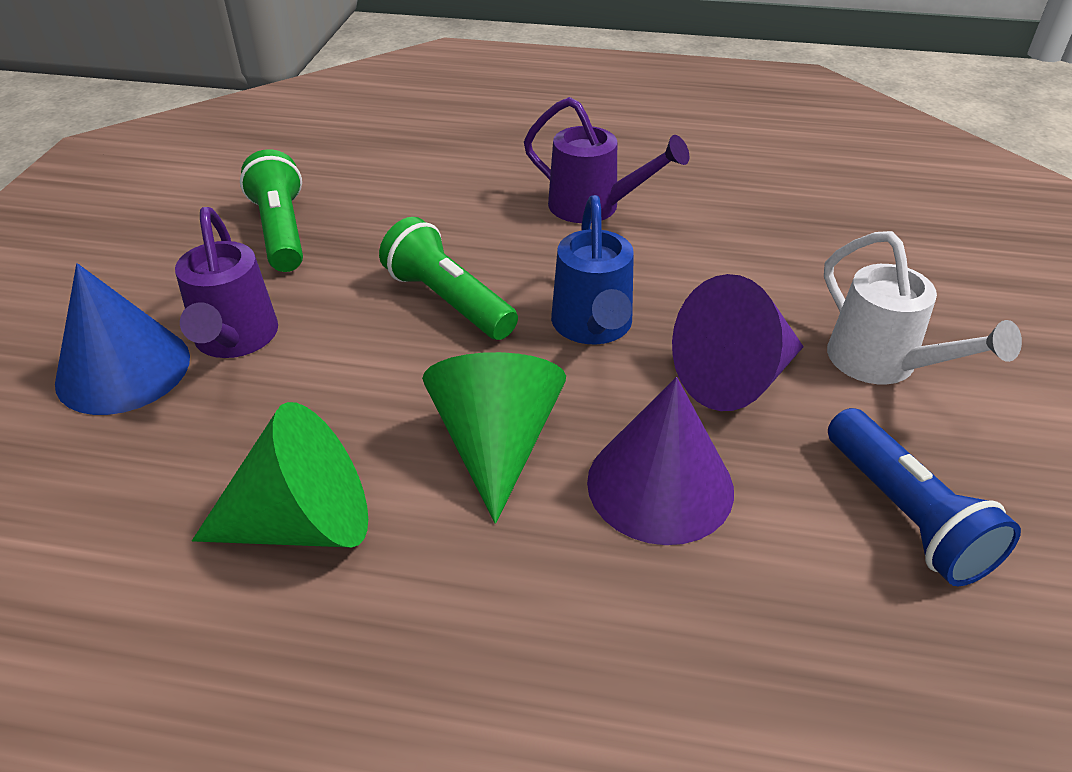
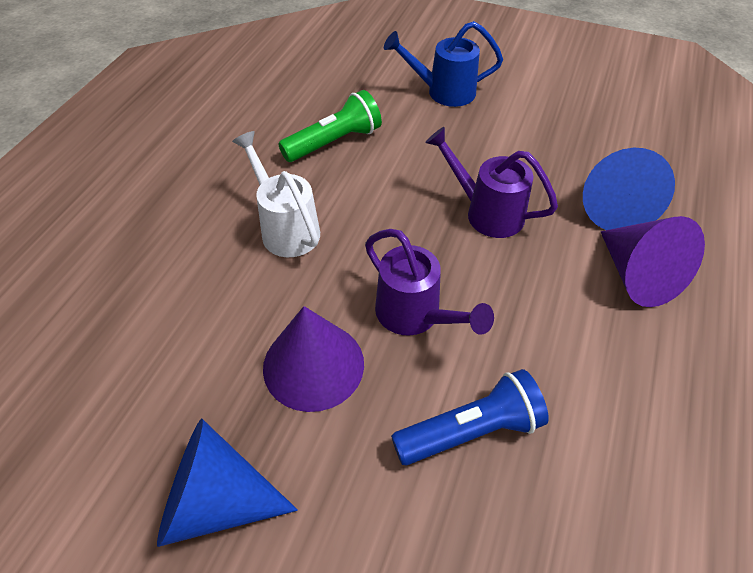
blue cone: 1 -> 2
green cone: 2 -> 0
green flashlight: 2 -> 1

